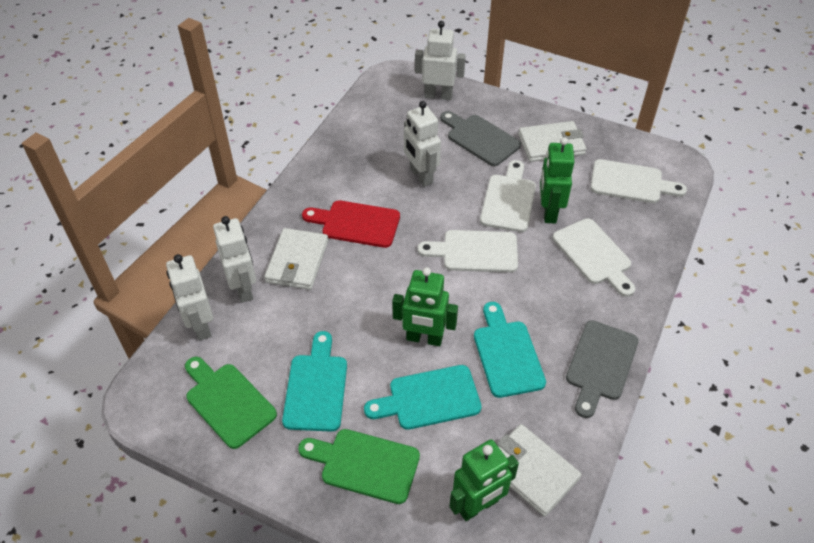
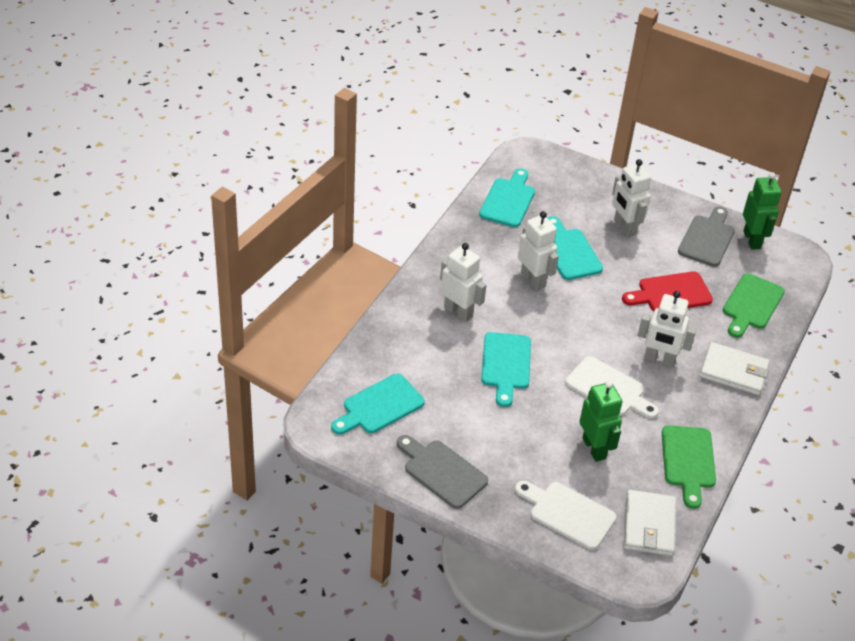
green robot: 3 -> 2
turquoise cutting board: 3 -> 4
white cutting board: 4 -> 2
white wallet: 3 -> 2

